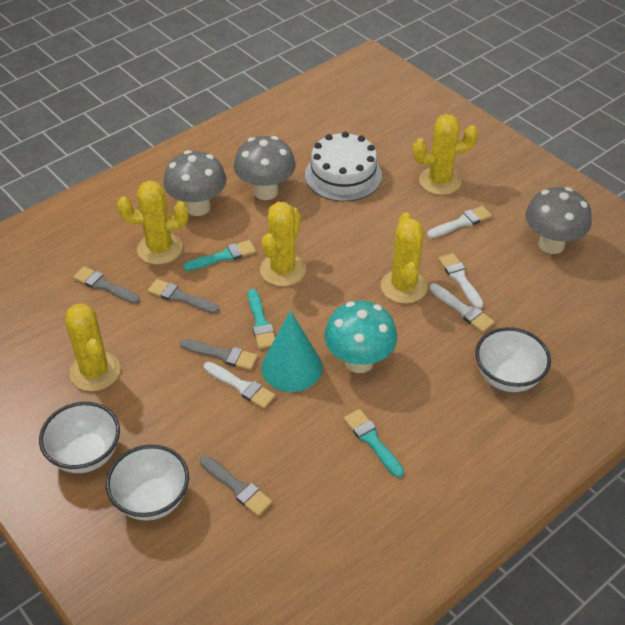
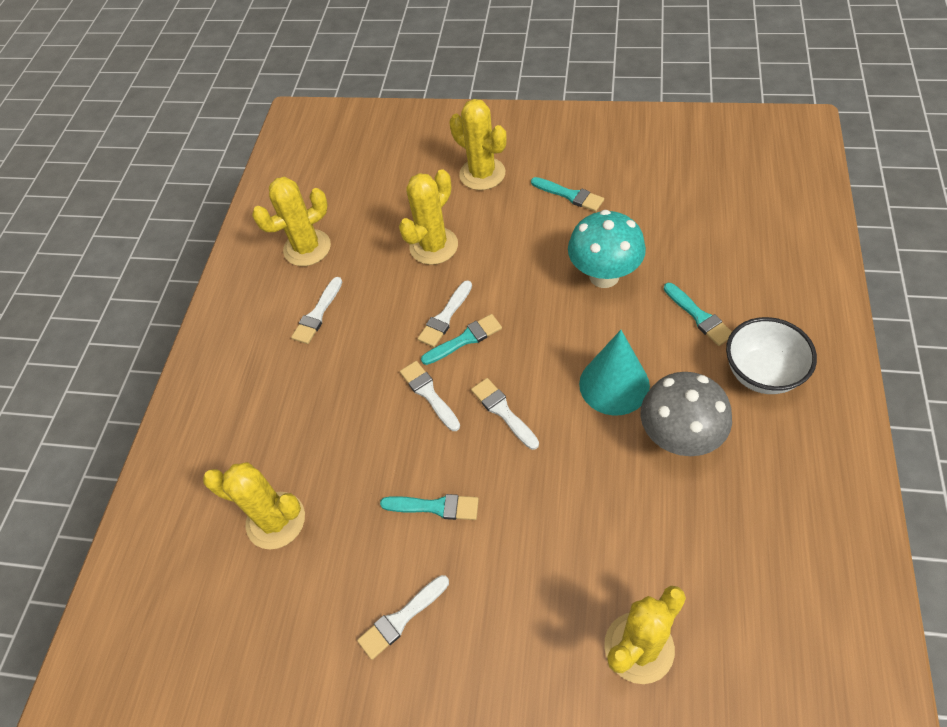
grey brush: 4 -> 0
grey mushroom: 3 -> 1
turquoise brush: 3 -> 4
white bowl: 3 -> 1
white brush: 4 -> 5
white cake: 1 -> 0

